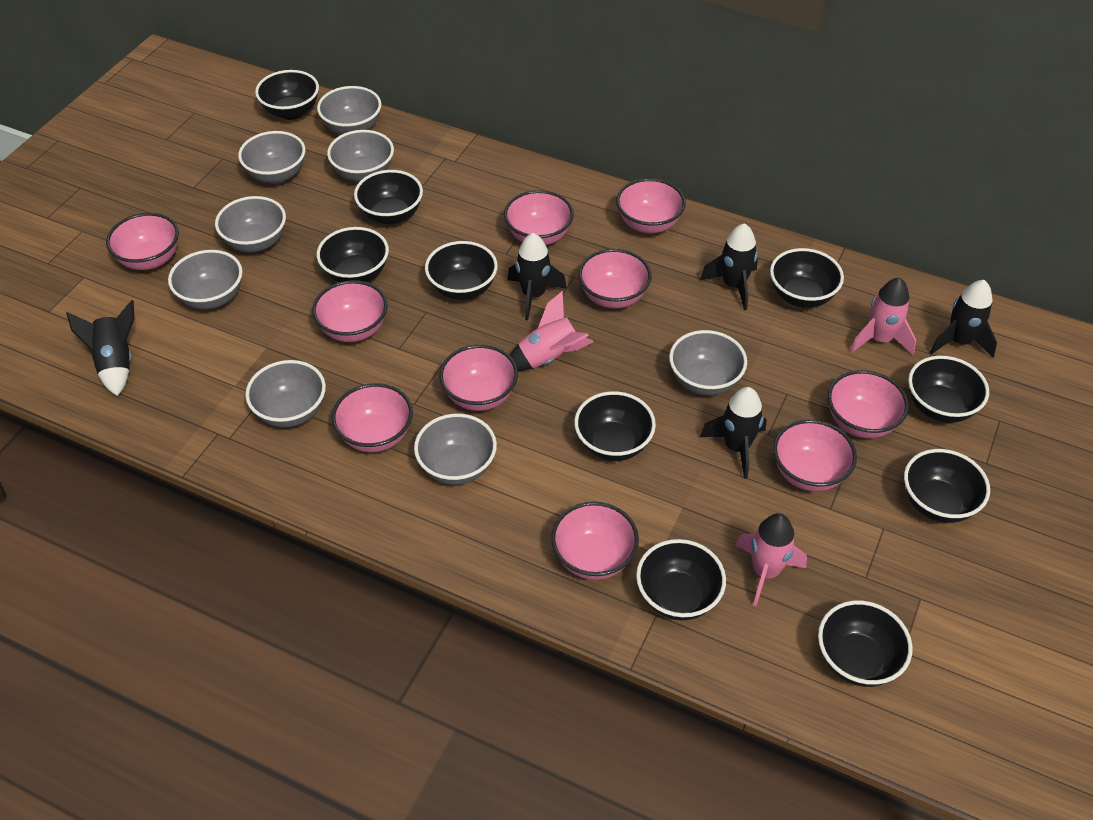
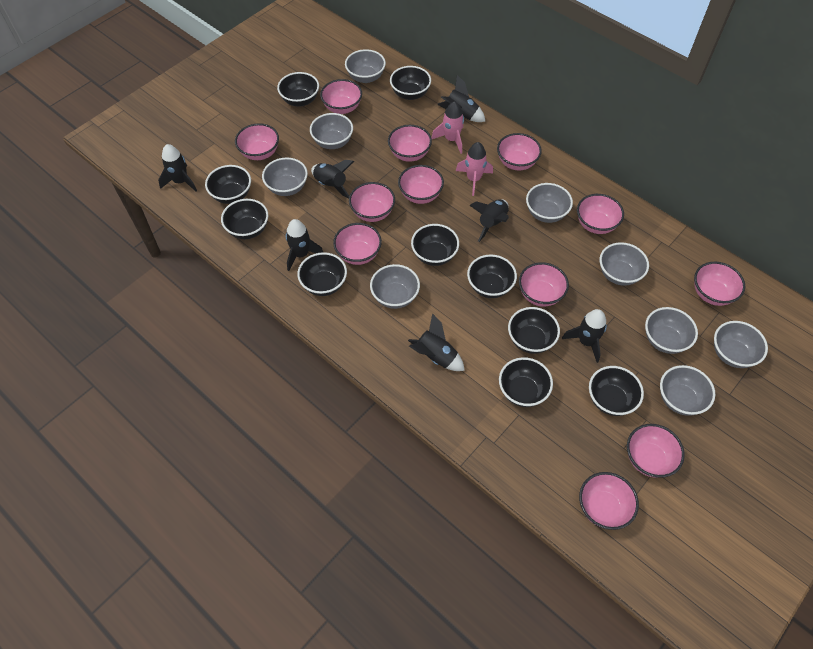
black rocket: 5 -> 7
grey bowl: 8 -> 9
pink bowl: 10 -> 12
pink rocket: 3 -> 2

